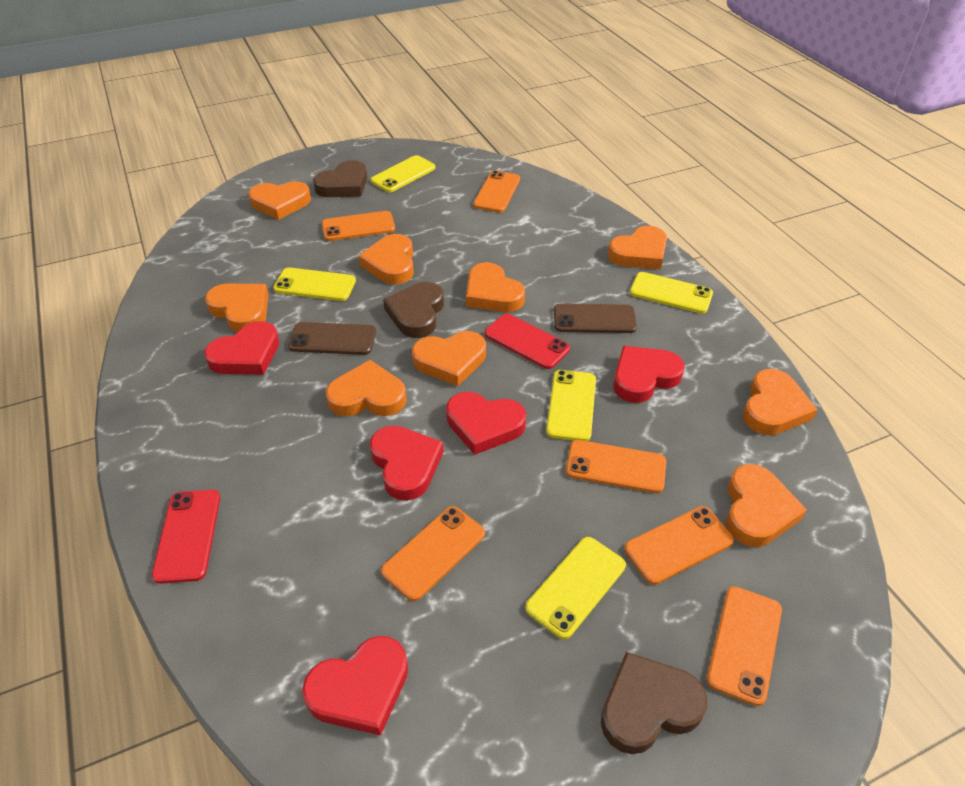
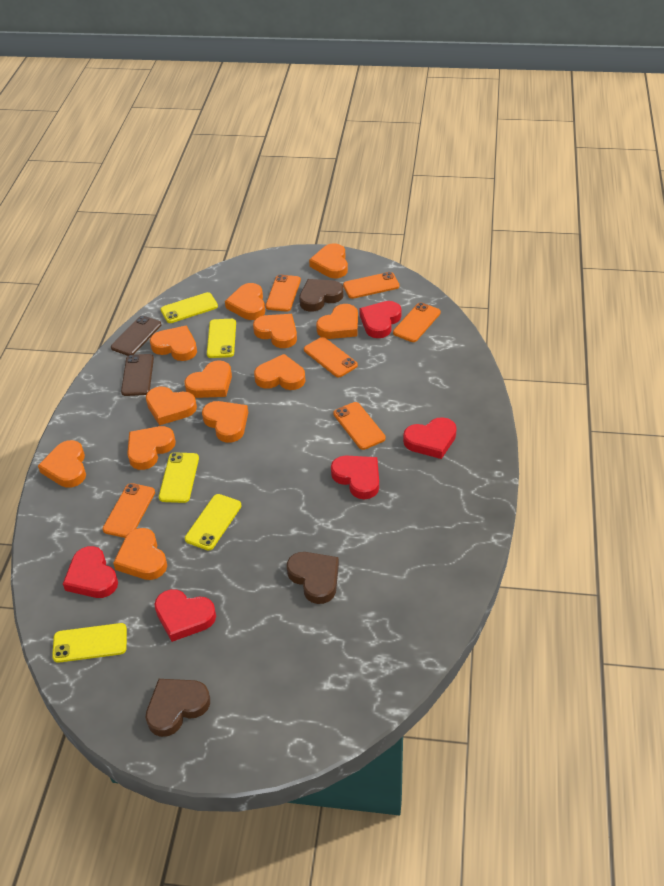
orange heart: 9 -> 12
red phone: 2 -> 0

